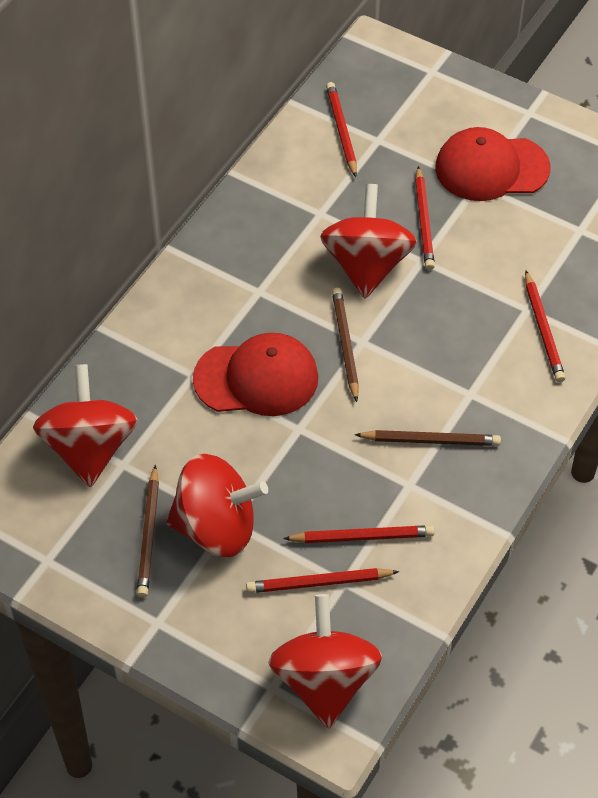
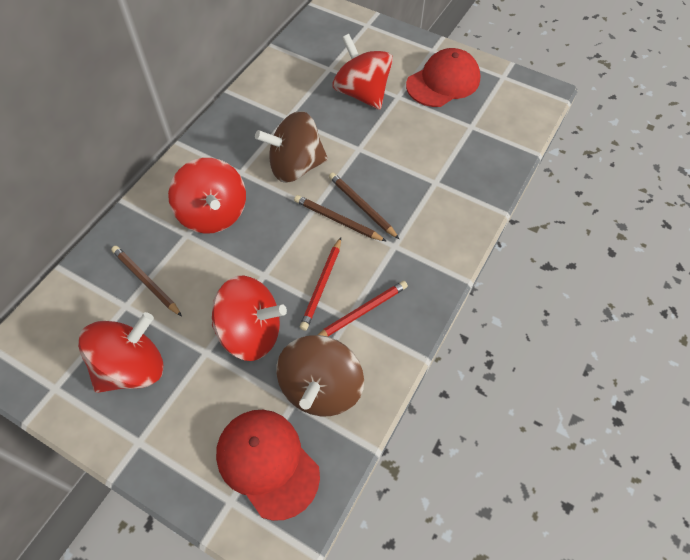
brown spinning top: 0 -> 2
red pencil: 5 -> 2

